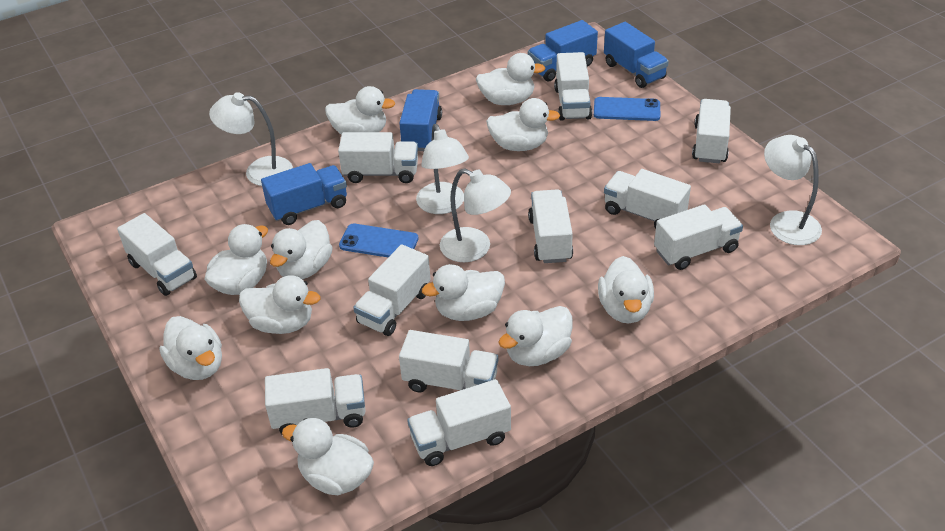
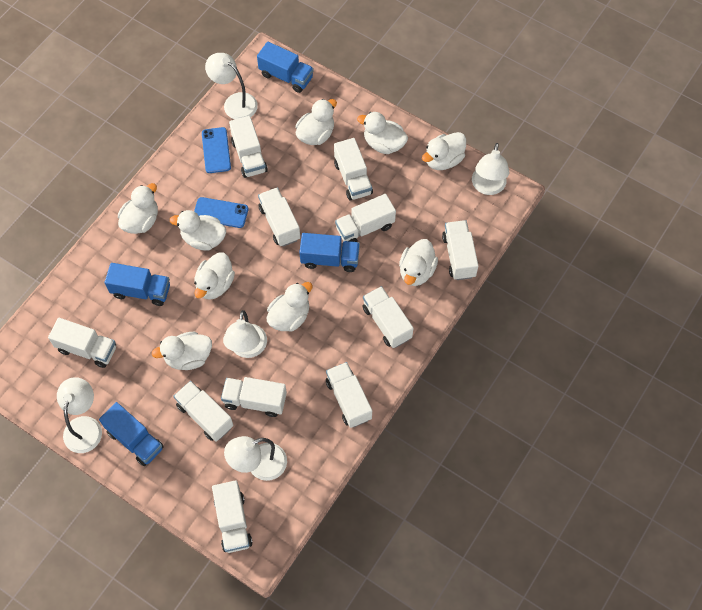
white duck: 11 -> 9
white lamp: 4 -> 5

